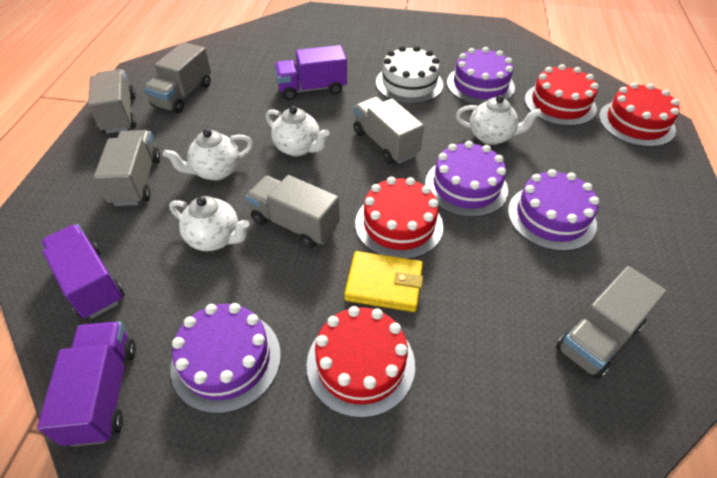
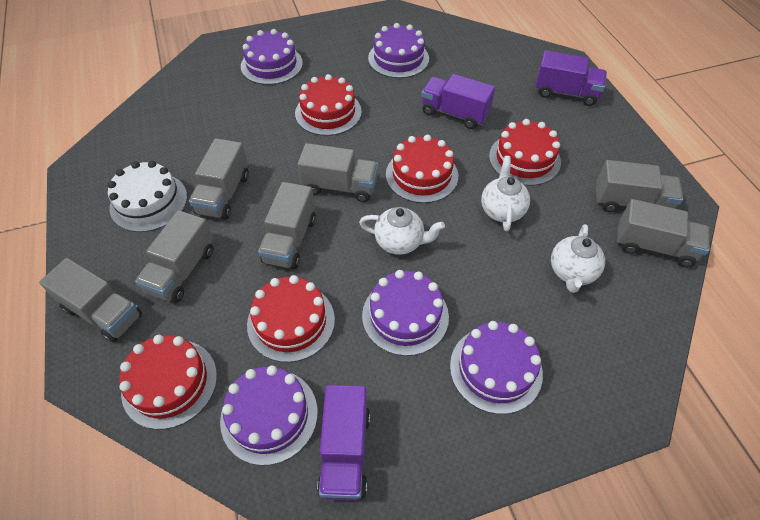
grey truck: 6 -> 7
purple cake: 4 -> 5
red cake: 4 -> 5
white teapot: 4 -> 3
yellow wallet: 1 -> 0

